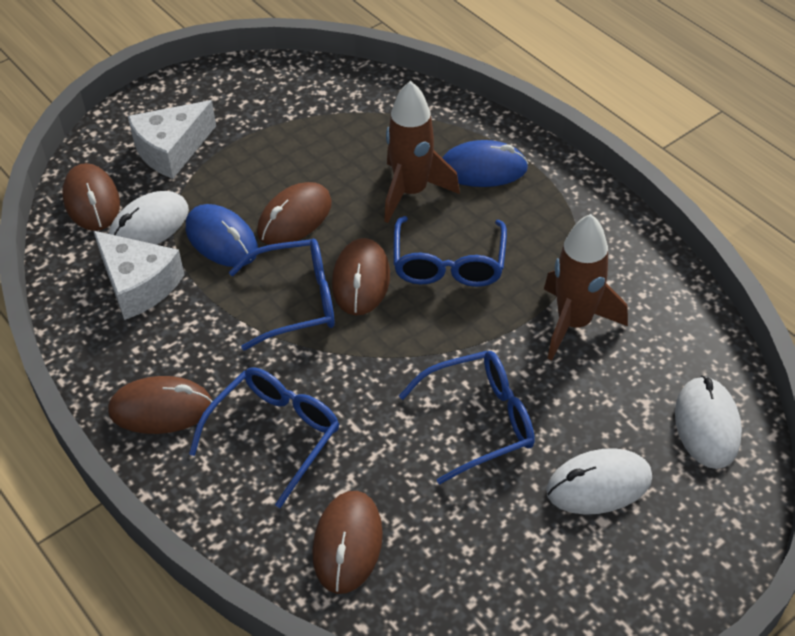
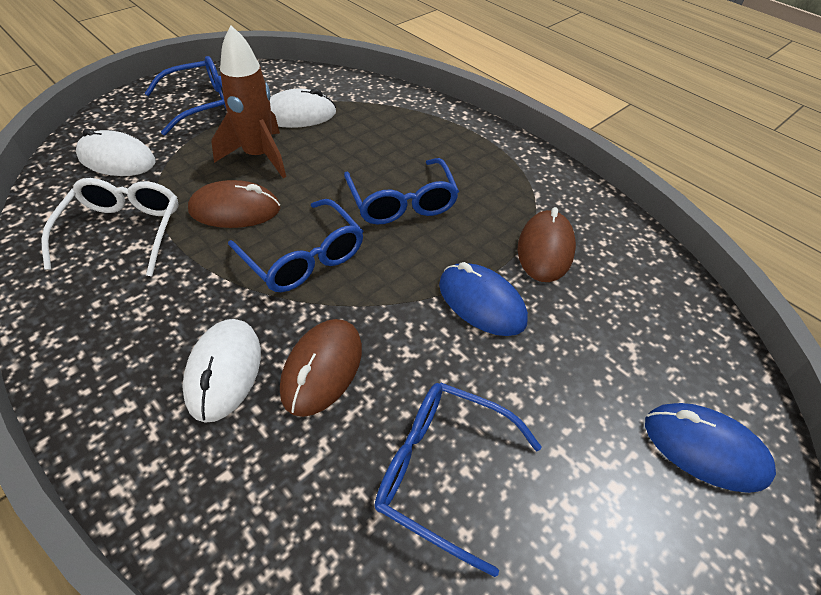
brown mouse: 5 -> 3
brown rocket: 2 -> 1
white cheese: 2 -> 0
white glasses: 0 -> 1

